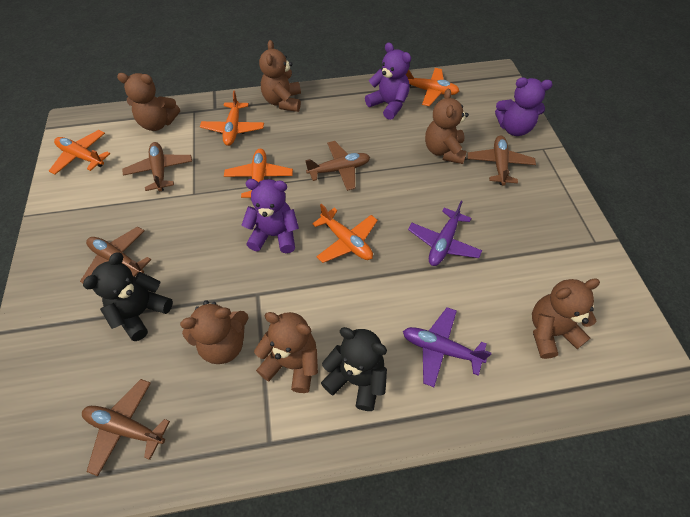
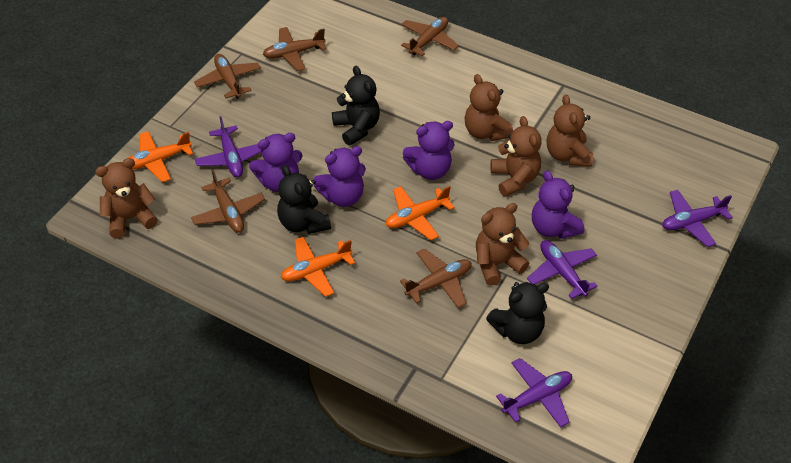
black teddy bear: 2 -> 3
brown teddy bear: 6 -> 5
orange plane: 5 -> 3
purple plane: 2 -> 4
purple teddy bear: 3 -> 4

